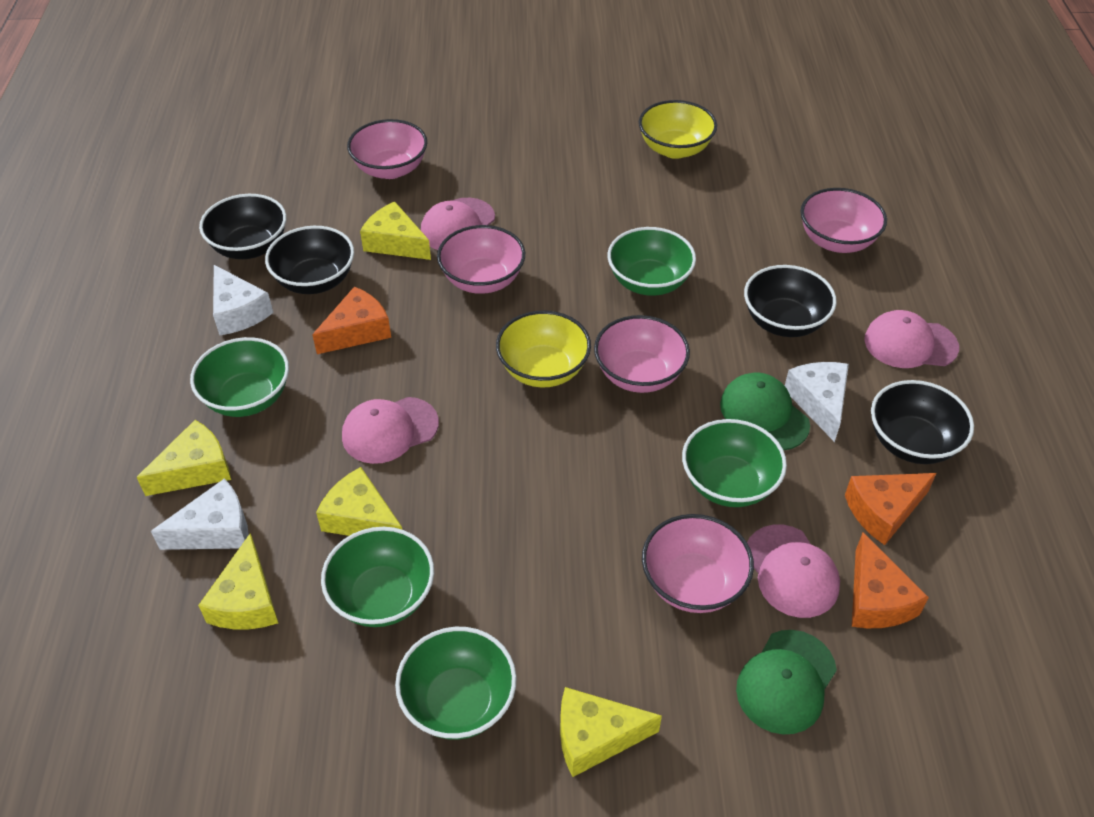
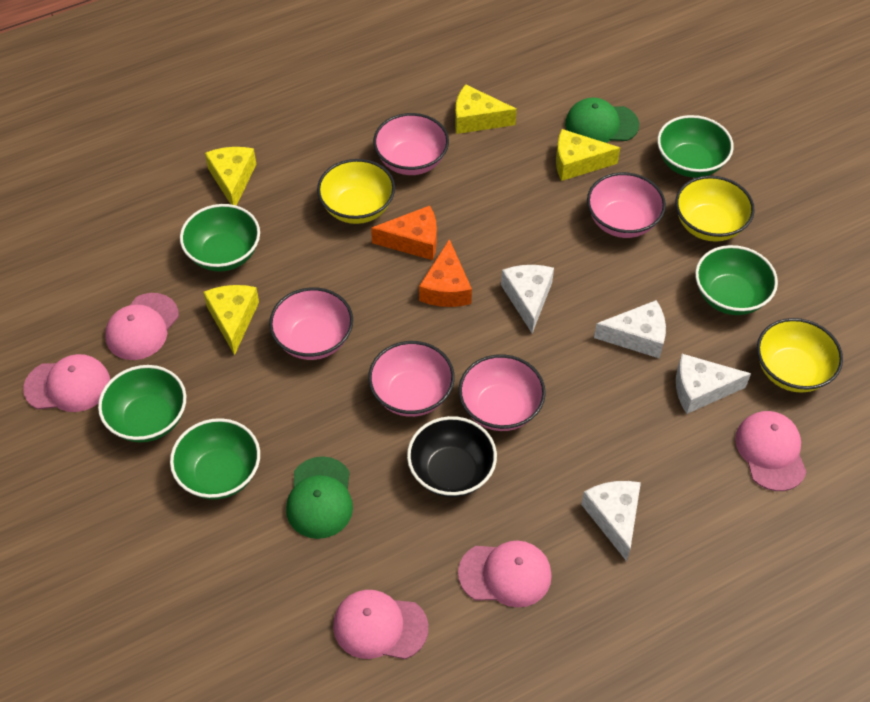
black bowl: 4 -> 1
orange cheese: 3 -> 2
pink cap: 4 -> 5
white cheese: 3 -> 4
yellow bowl: 2 -> 3
yellow cheese: 5 -> 4

